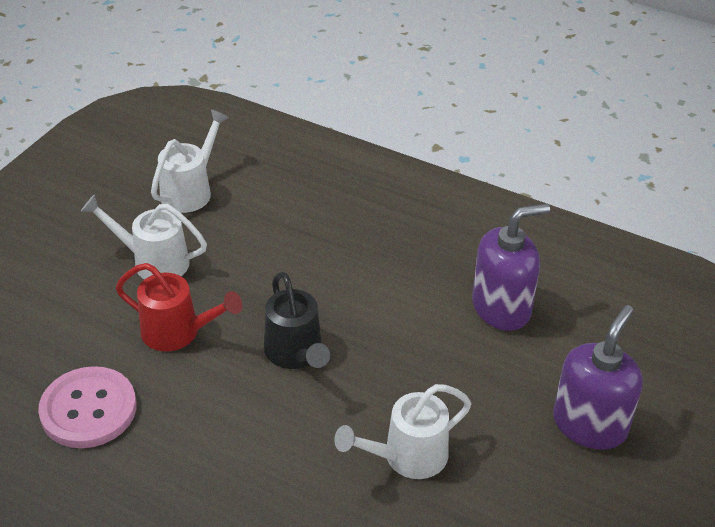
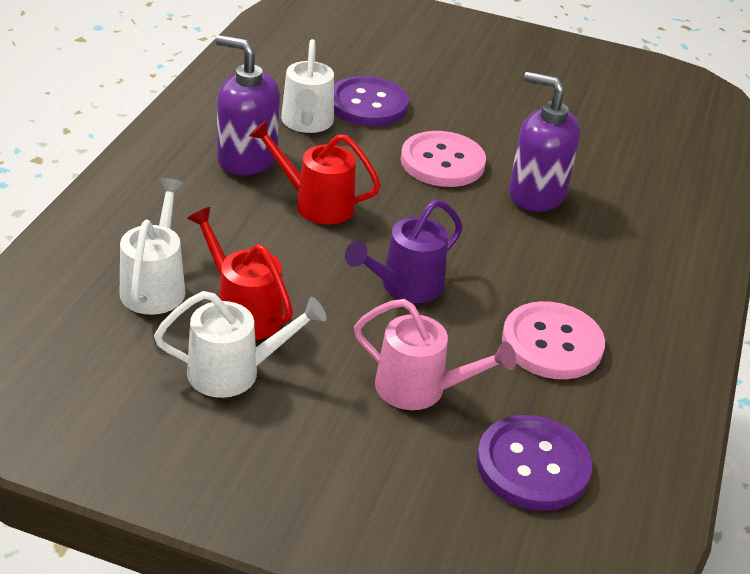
black watering can: 1 -> 0
pink button: 1 -> 2
pink watering can: 0 -> 1
purple button: 0 -> 2
purple watering can: 0 -> 1
red watering can: 1 -> 2

